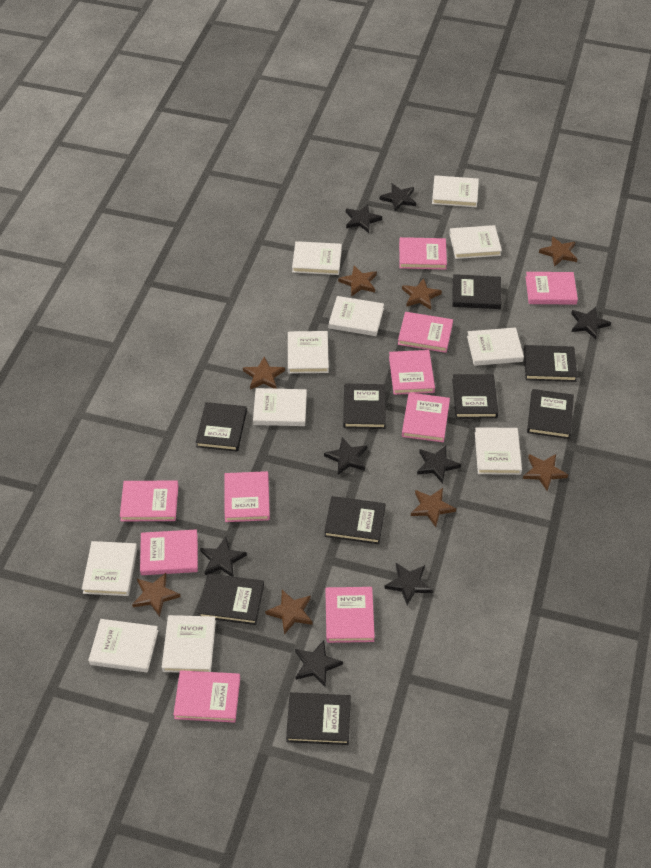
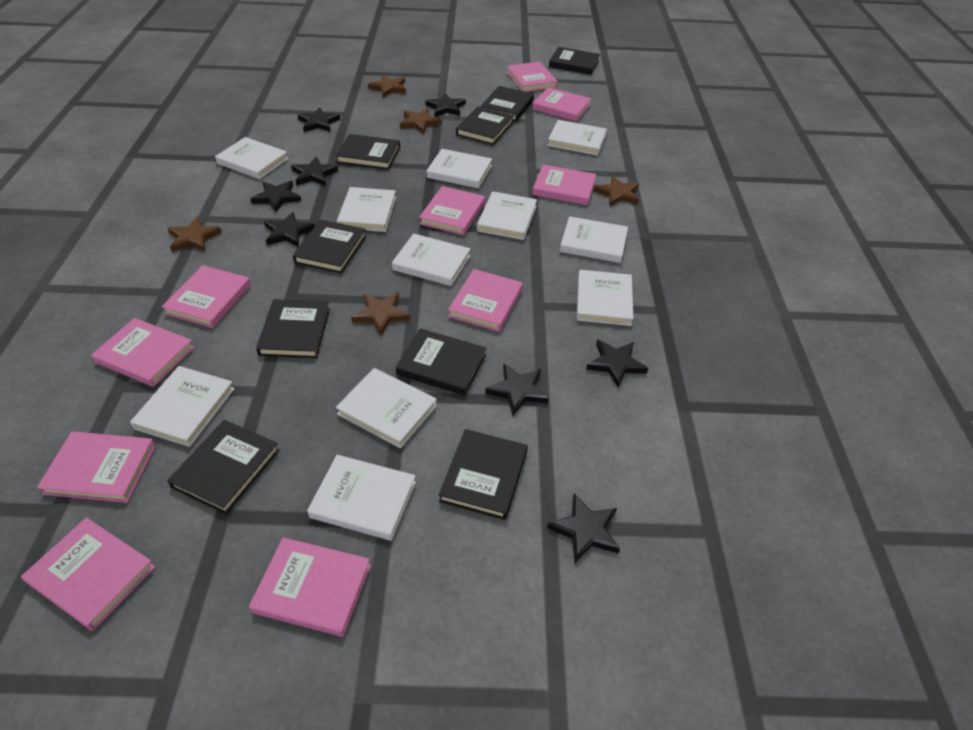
brown star: 8 -> 5

